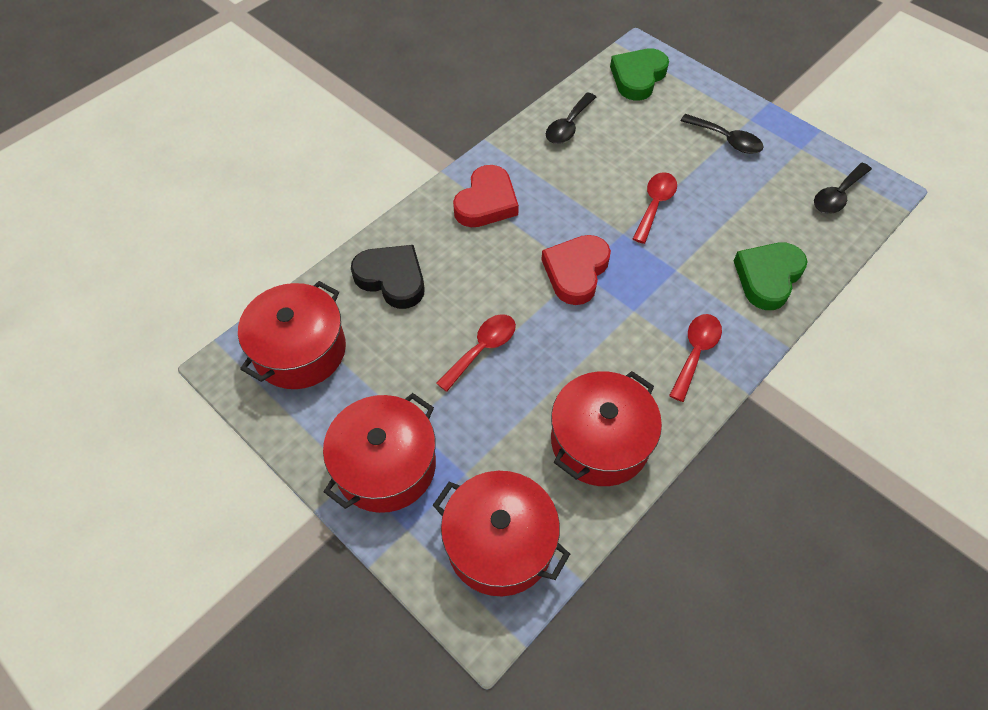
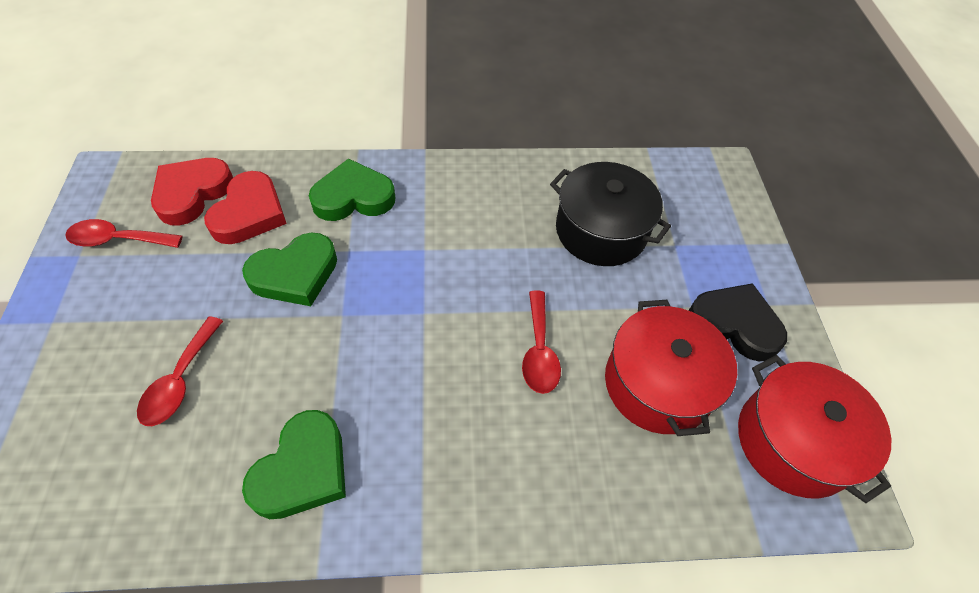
black pot: 0 -> 1
black spoon: 3 -> 0
green heart: 2 -> 3
red pot: 4 -> 2

